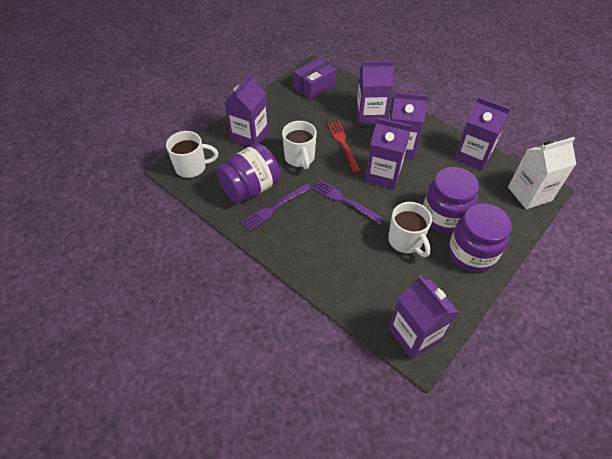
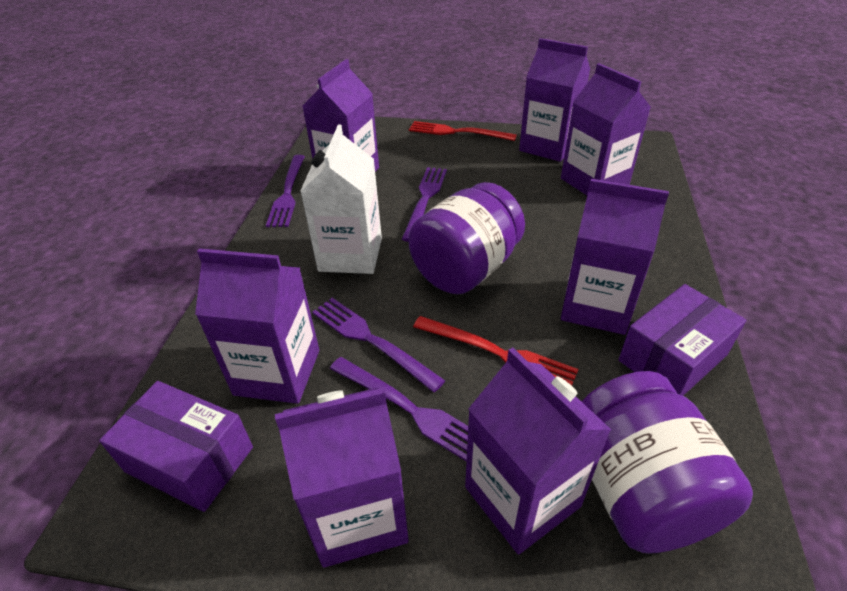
purple box: 1 -> 2
purple carton: 6 -> 7
purple fork: 2 -> 4
purple jar: 3 -> 2
red fork: 1 -> 2
white mug: 3 -> 0

